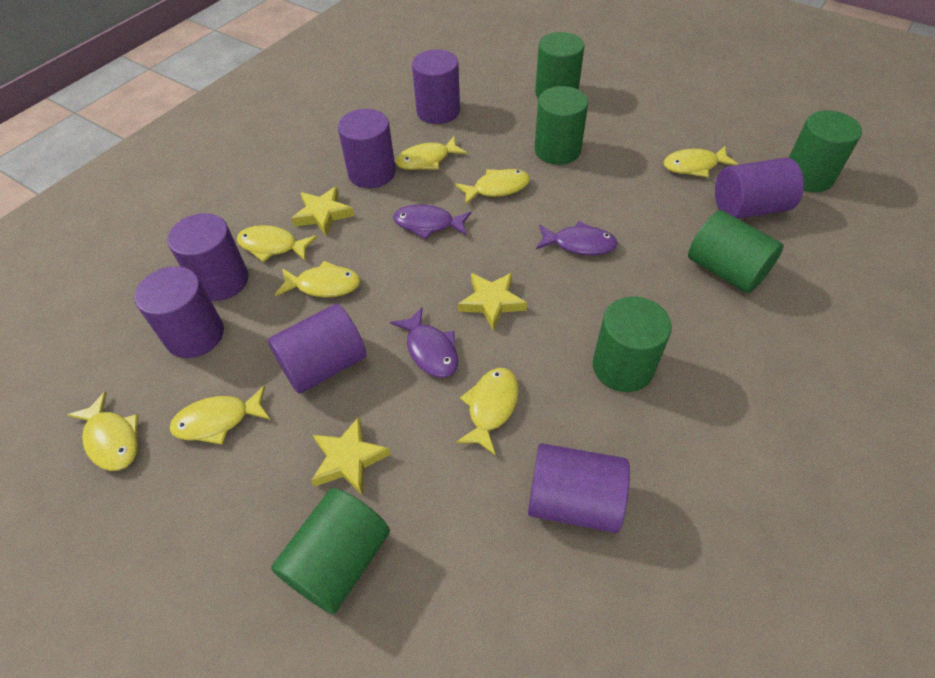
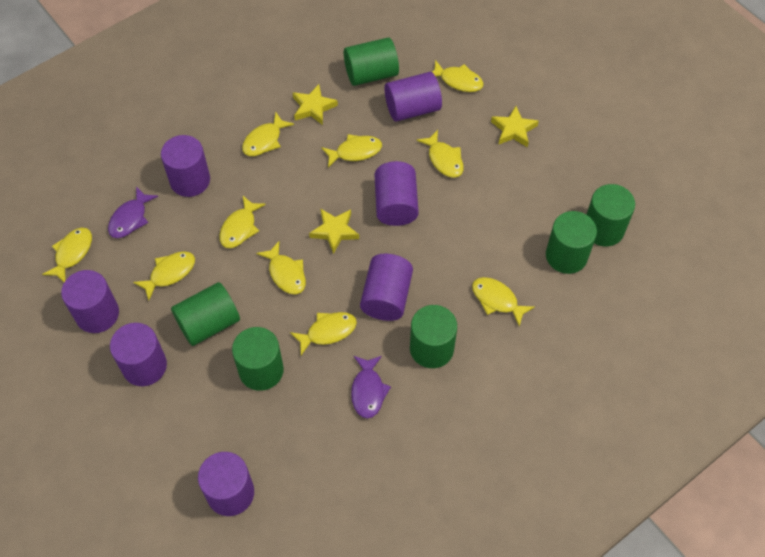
purple fish: 3 -> 2
yellow fish: 8 -> 10

